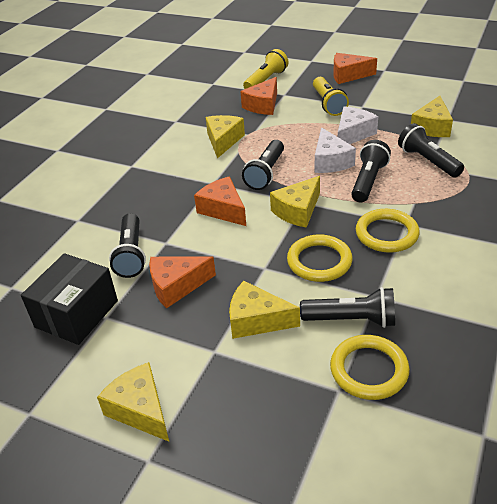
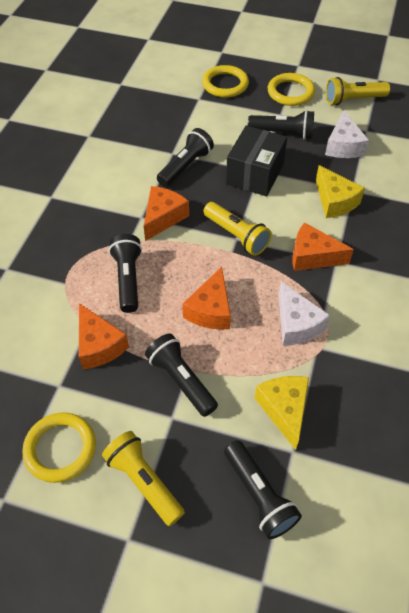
yellow cheese: 5 -> 2
yellow flashlight: 2 -> 3

